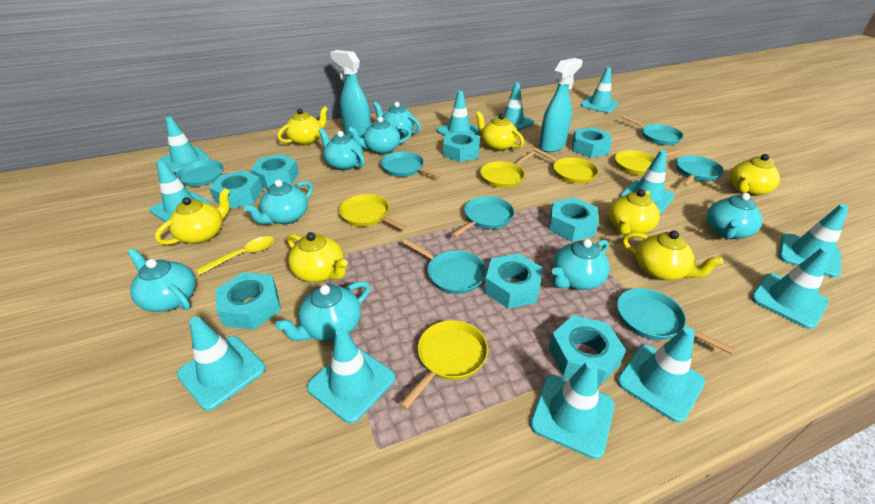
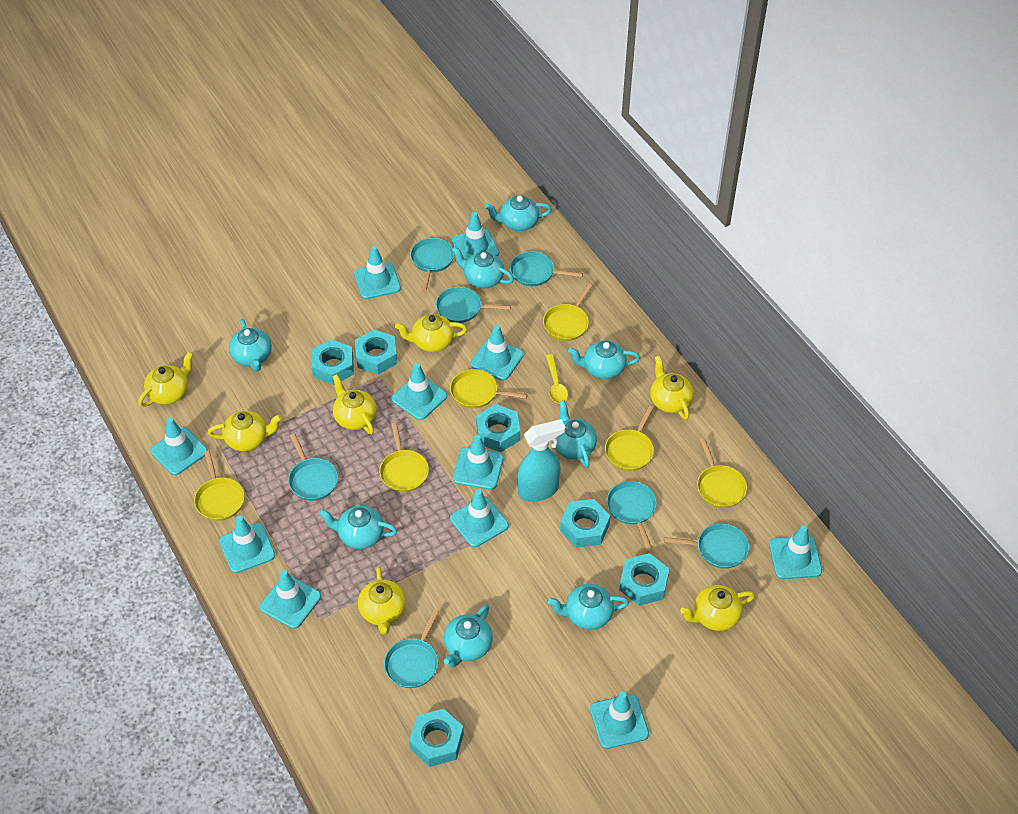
turquoise nut: 8 -> 6
turquoise spray bottle: 2 -> 1
turquoise traffic cone: 12 -> 11
yellow pan: 5 -> 6

